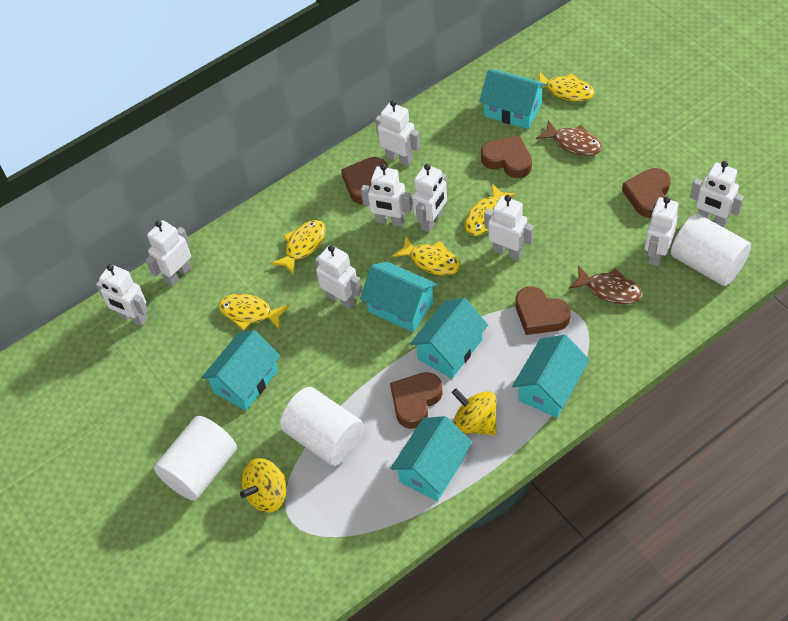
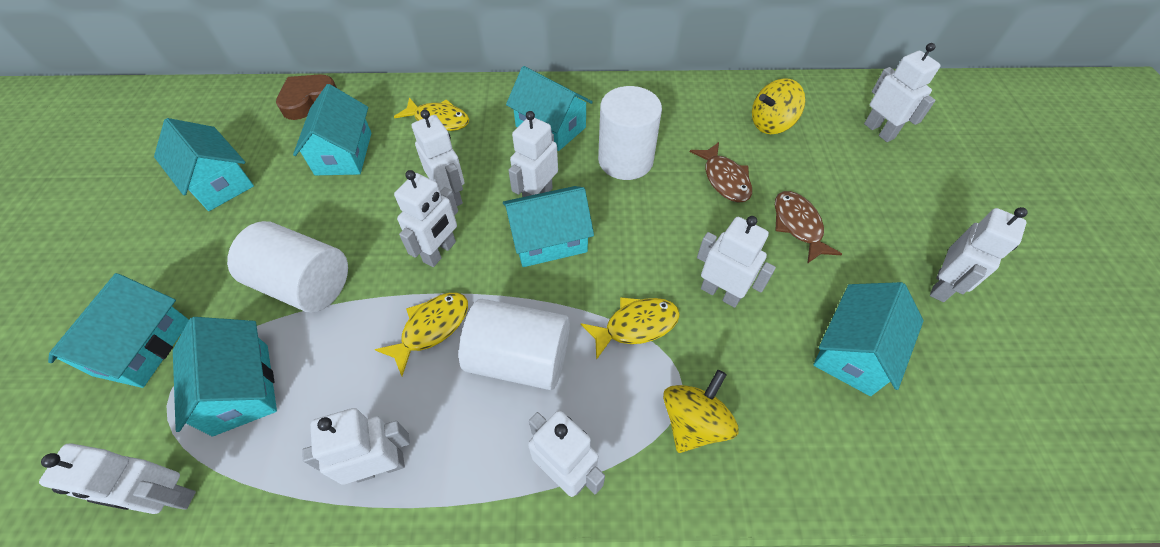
brown heart: 5 -> 1
turquoise house: 6 -> 7
yellow fish: 5 -> 3

